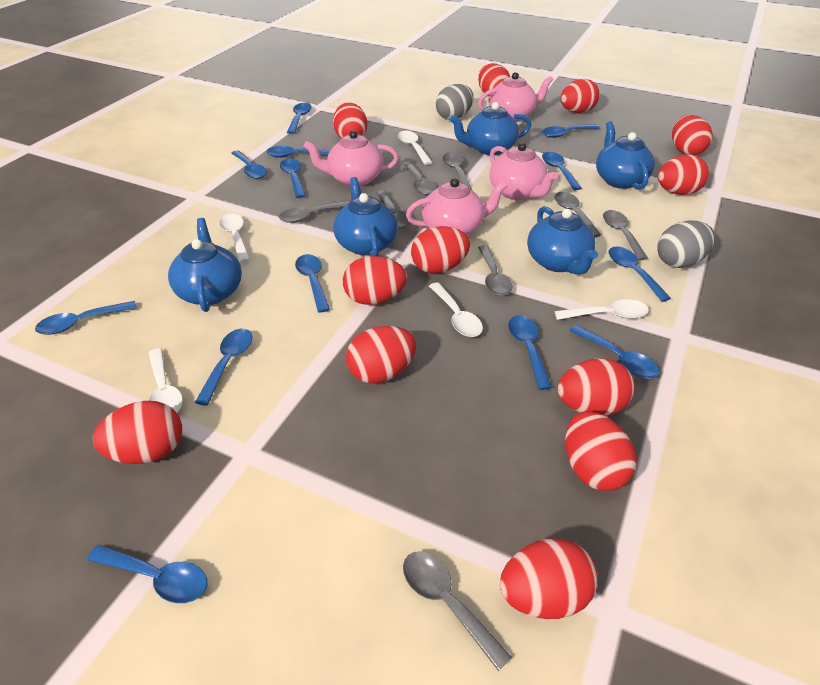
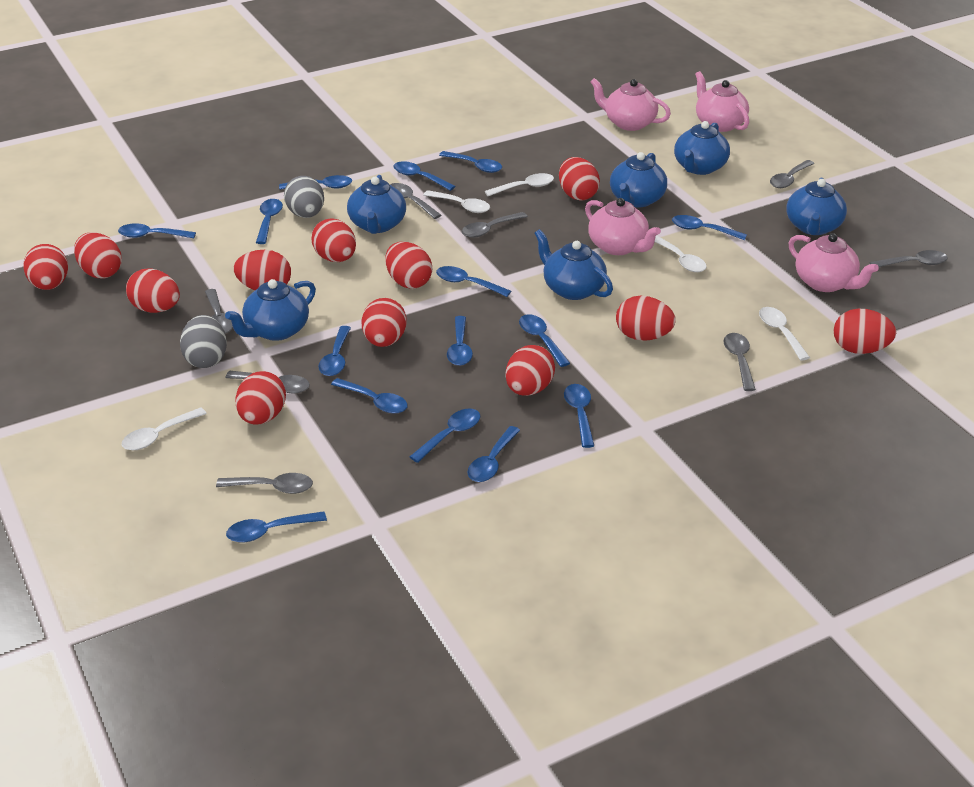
blue spoon: 13 -> 15
blue teapot: 5 -> 6

